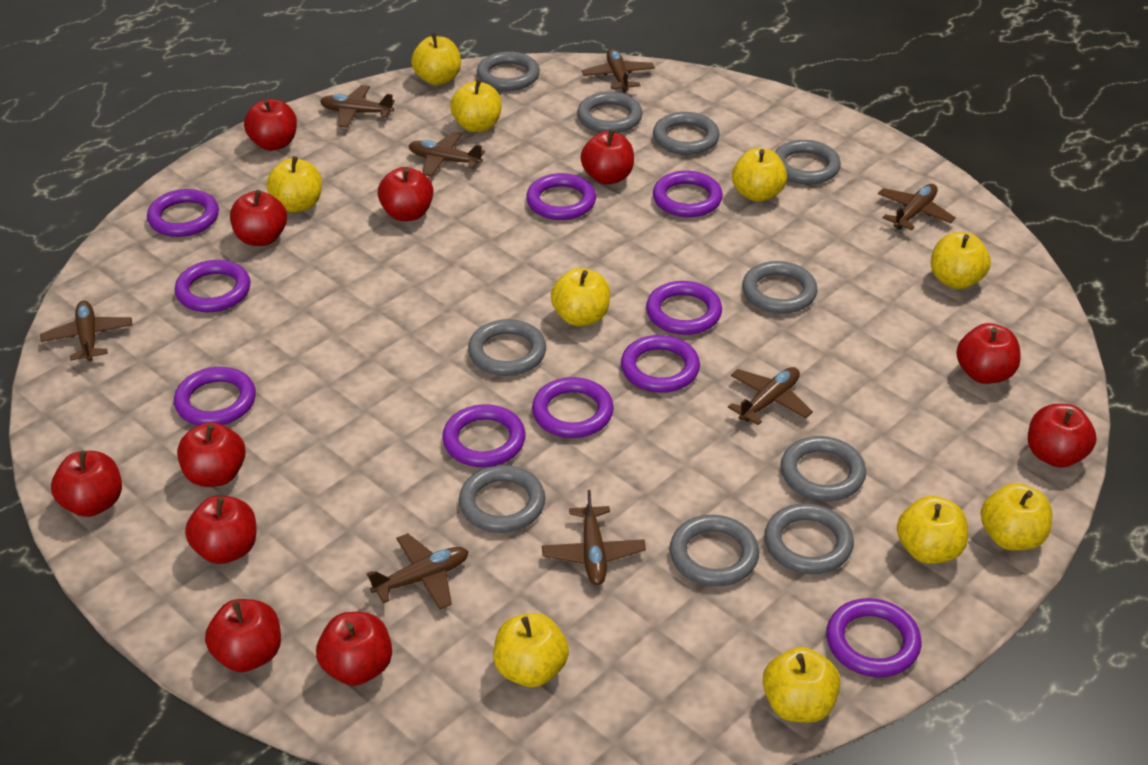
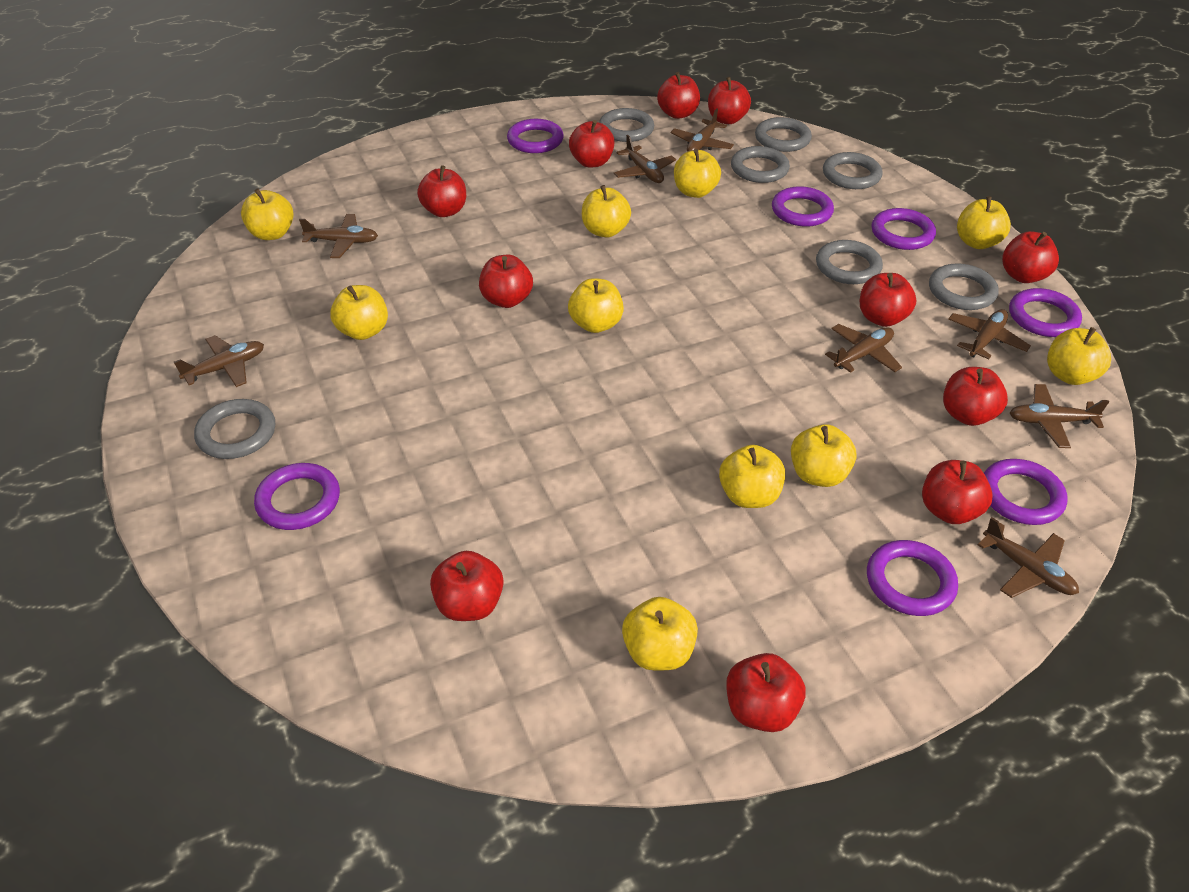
grey ring: 10 -> 7
purple ring: 10 -> 7

